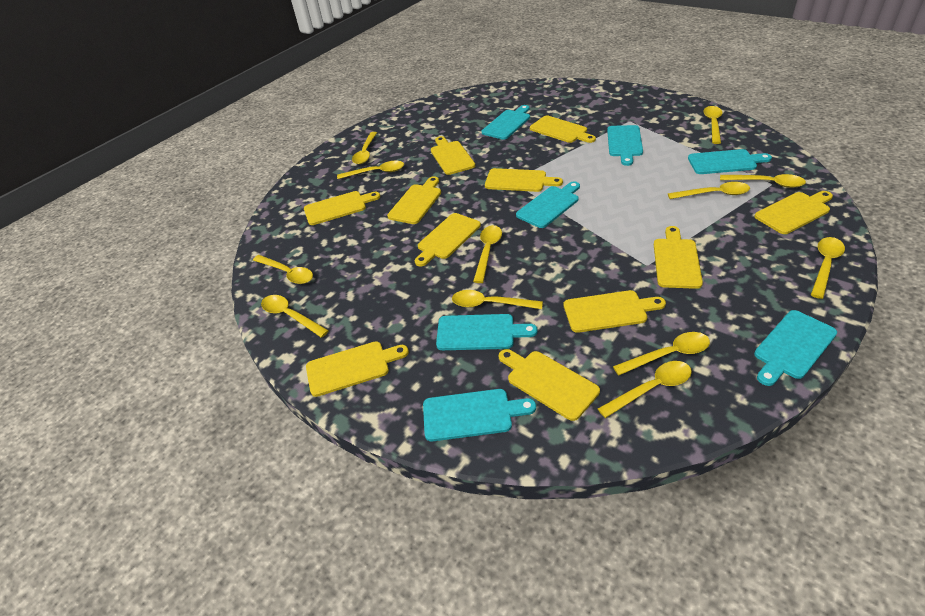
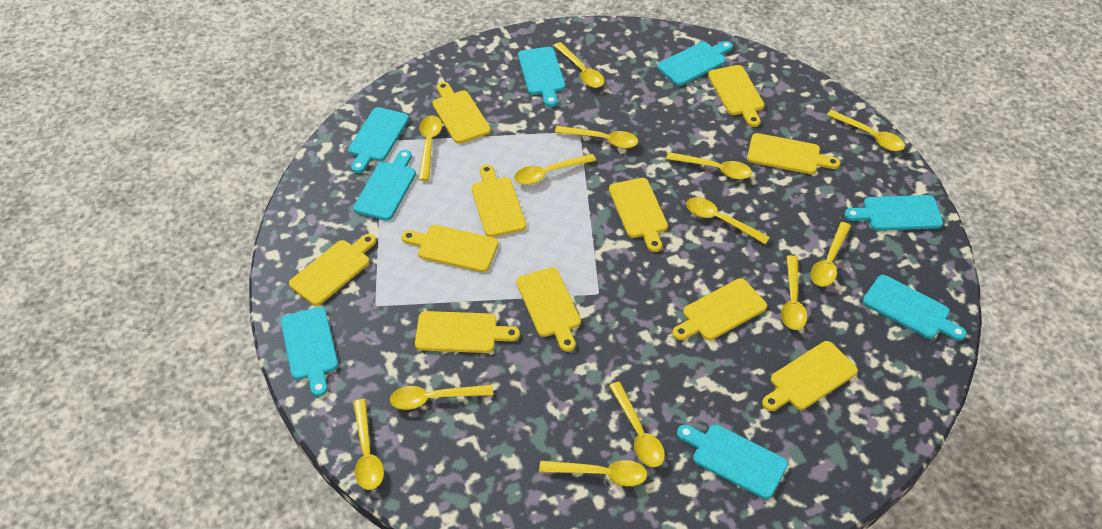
turquoise cutting board: 7 -> 8
yellow spoon: 12 -> 13

